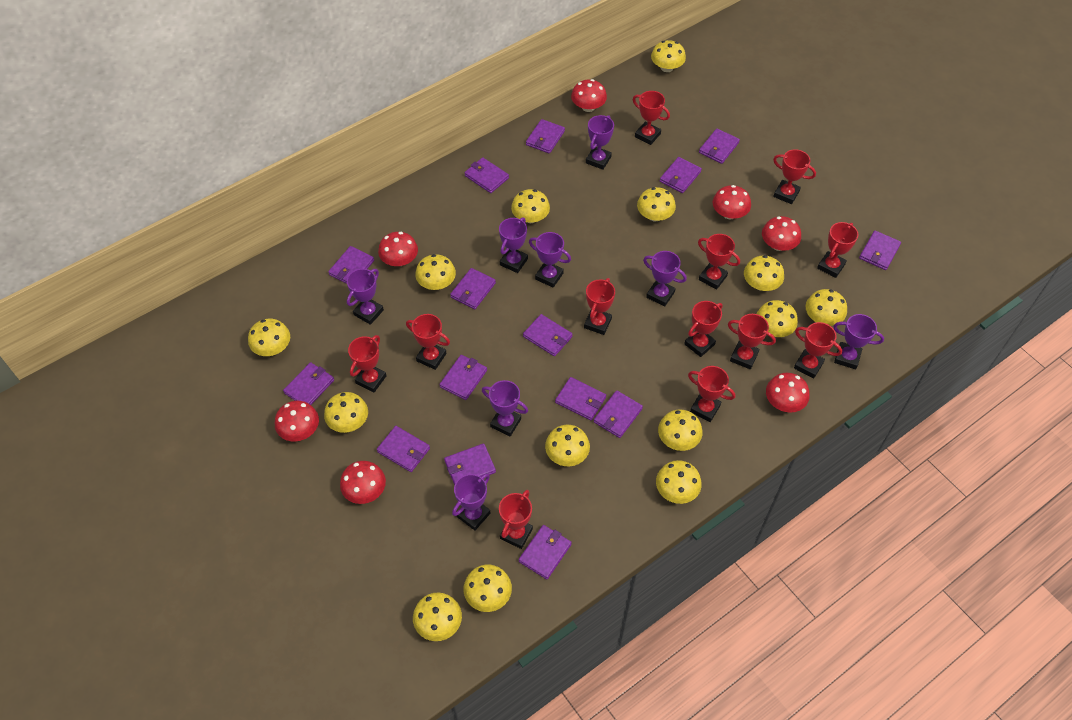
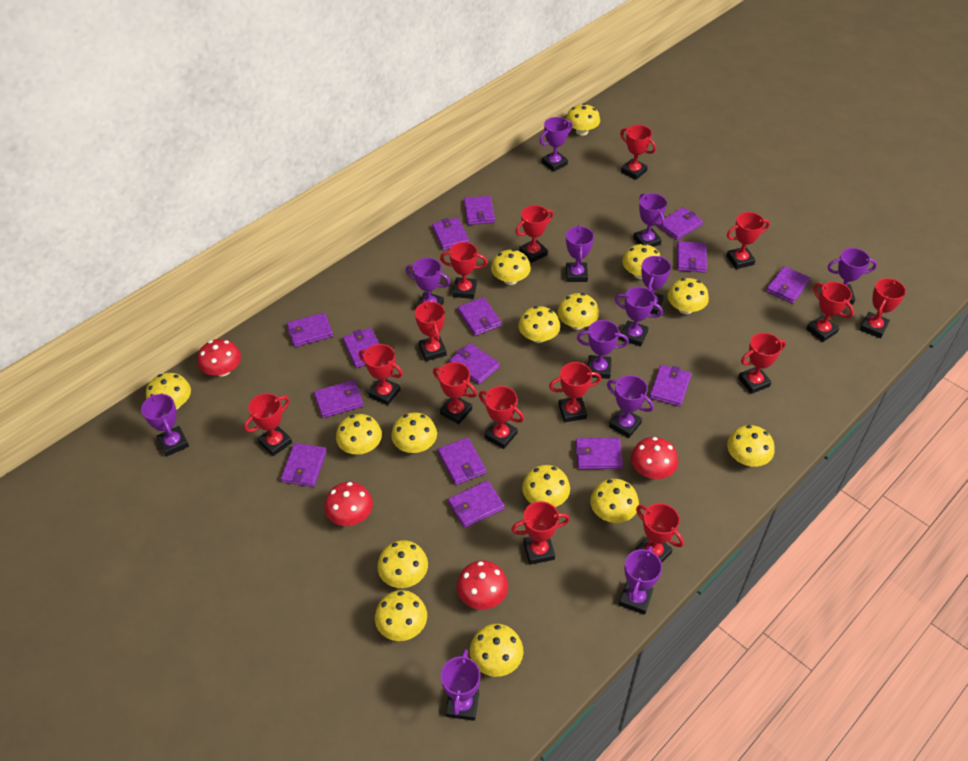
purple trophy: 8 -> 12
red mushroom: 7 -> 4
red trophy: 12 -> 15
yellow mushroom: 14 -> 15

